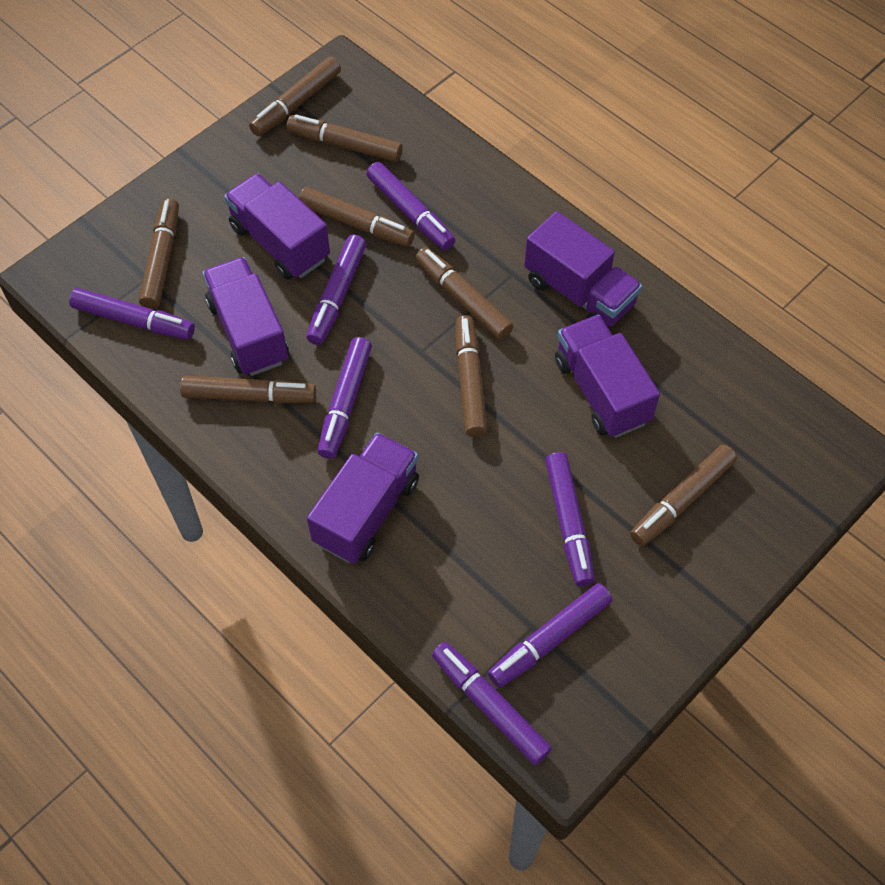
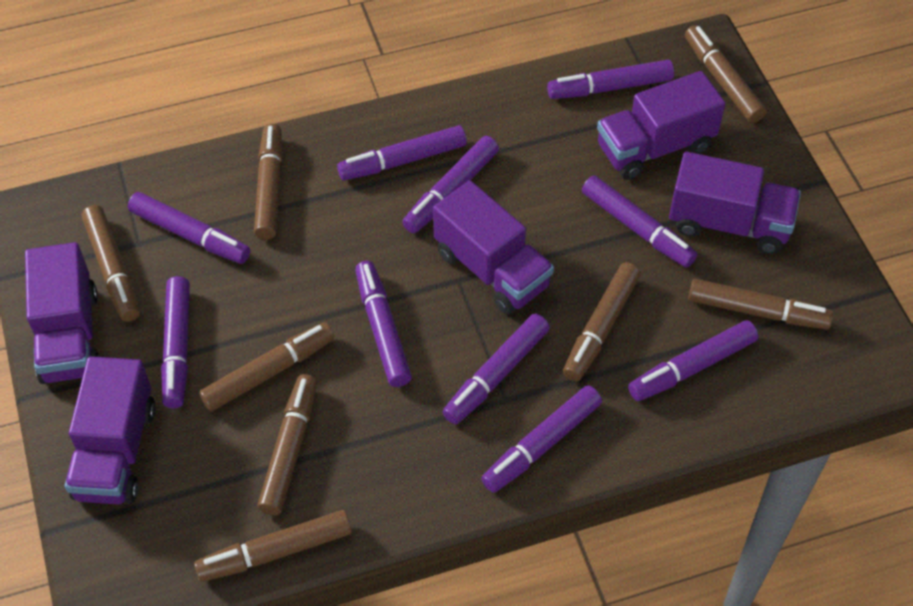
purple marker: 7 -> 10

